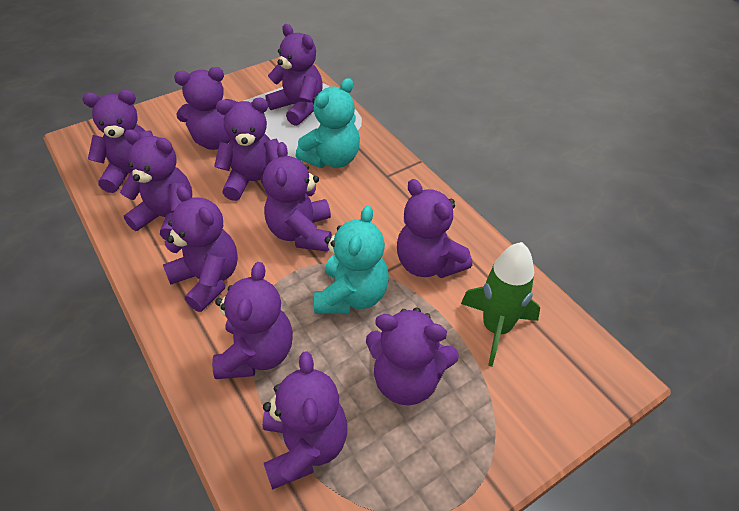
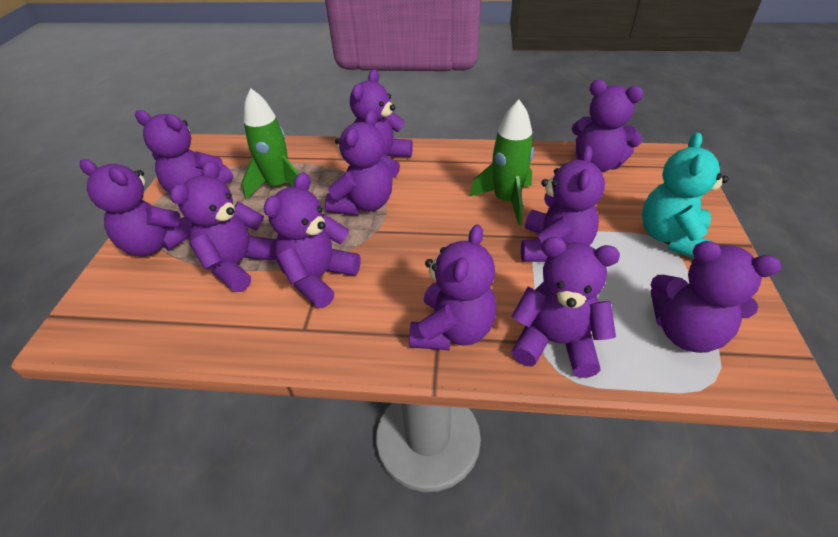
green rocket: 1 -> 2
turquoise teddy bear: 2 -> 1

